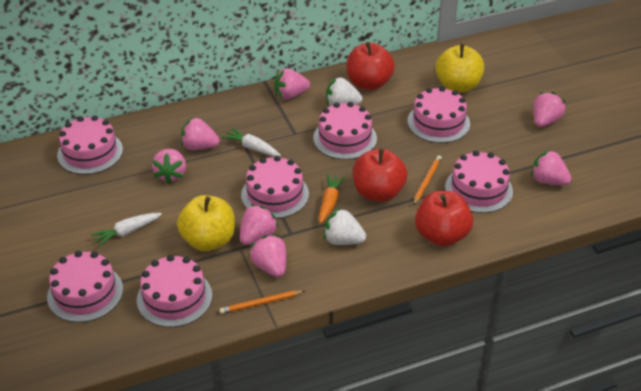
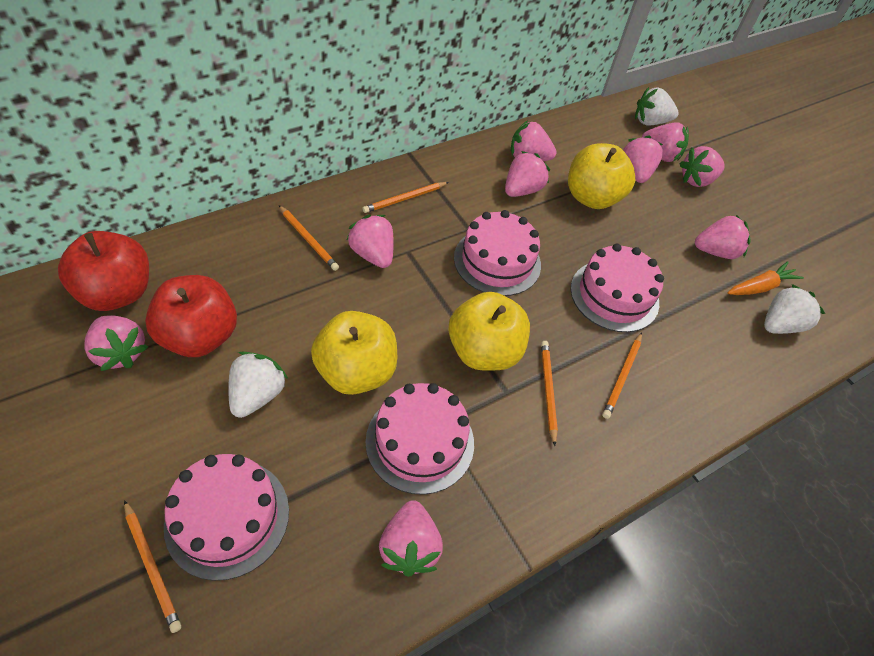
orange pencil: 2 -> 5
pink cake: 7 -> 4
pink strawberry: 7 -> 9
red apple: 3 -> 2
white carrot: 2 -> 0
white strawberry: 2 -> 3
yellow apple: 2 -> 3

